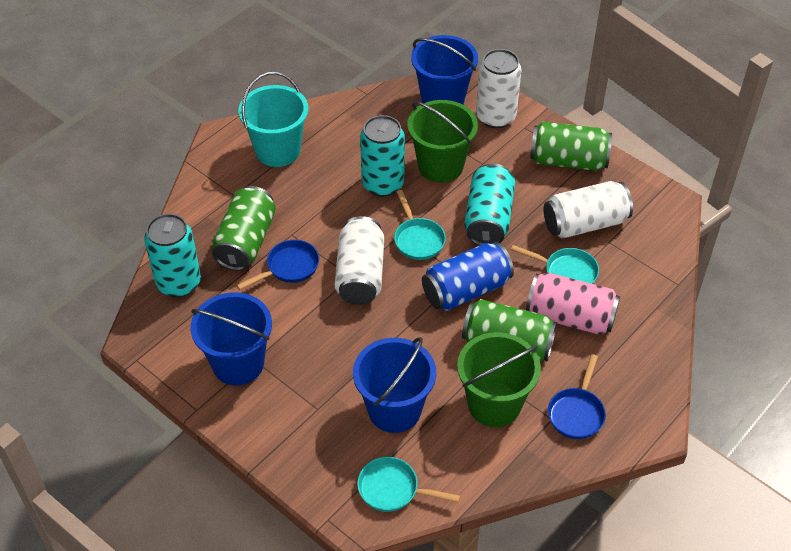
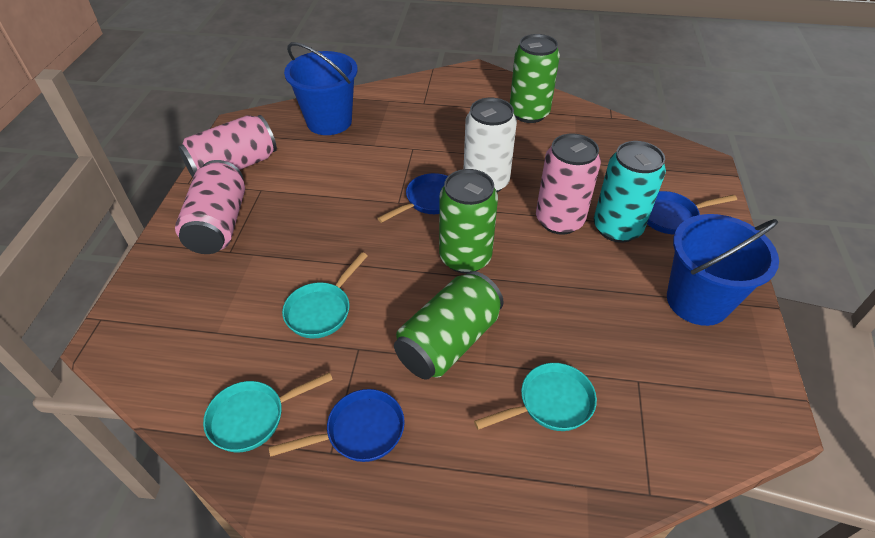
blue bucket: 3 -> 2
blue can: 1 -> 0
blue pan: 2 -> 3
green bucket: 2 -> 0
pink can: 1 -> 3
turquoise bucket: 1 -> 0
turquoise can: 3 -> 1
white can: 3 -> 1

